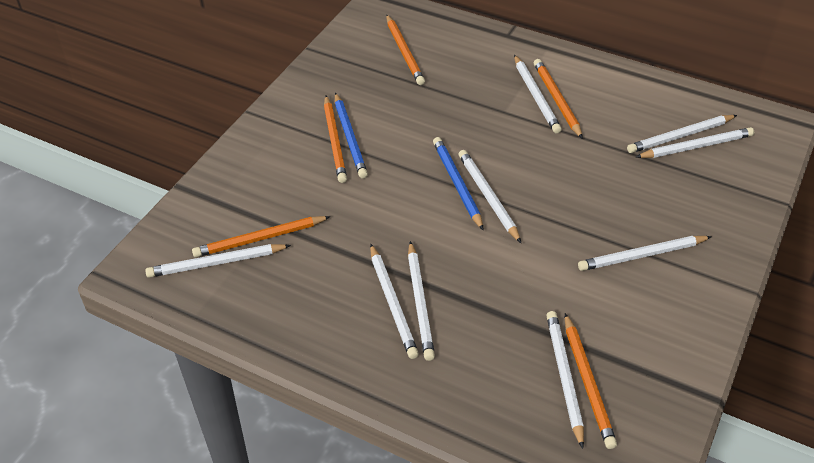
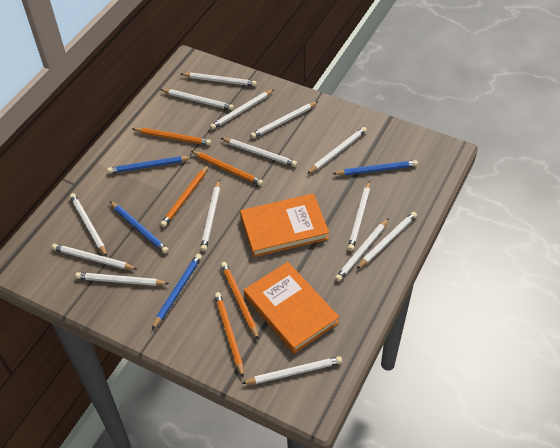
blue pencil: 2 -> 4
orange book: 0 -> 2
white pencil: 9 -> 14

